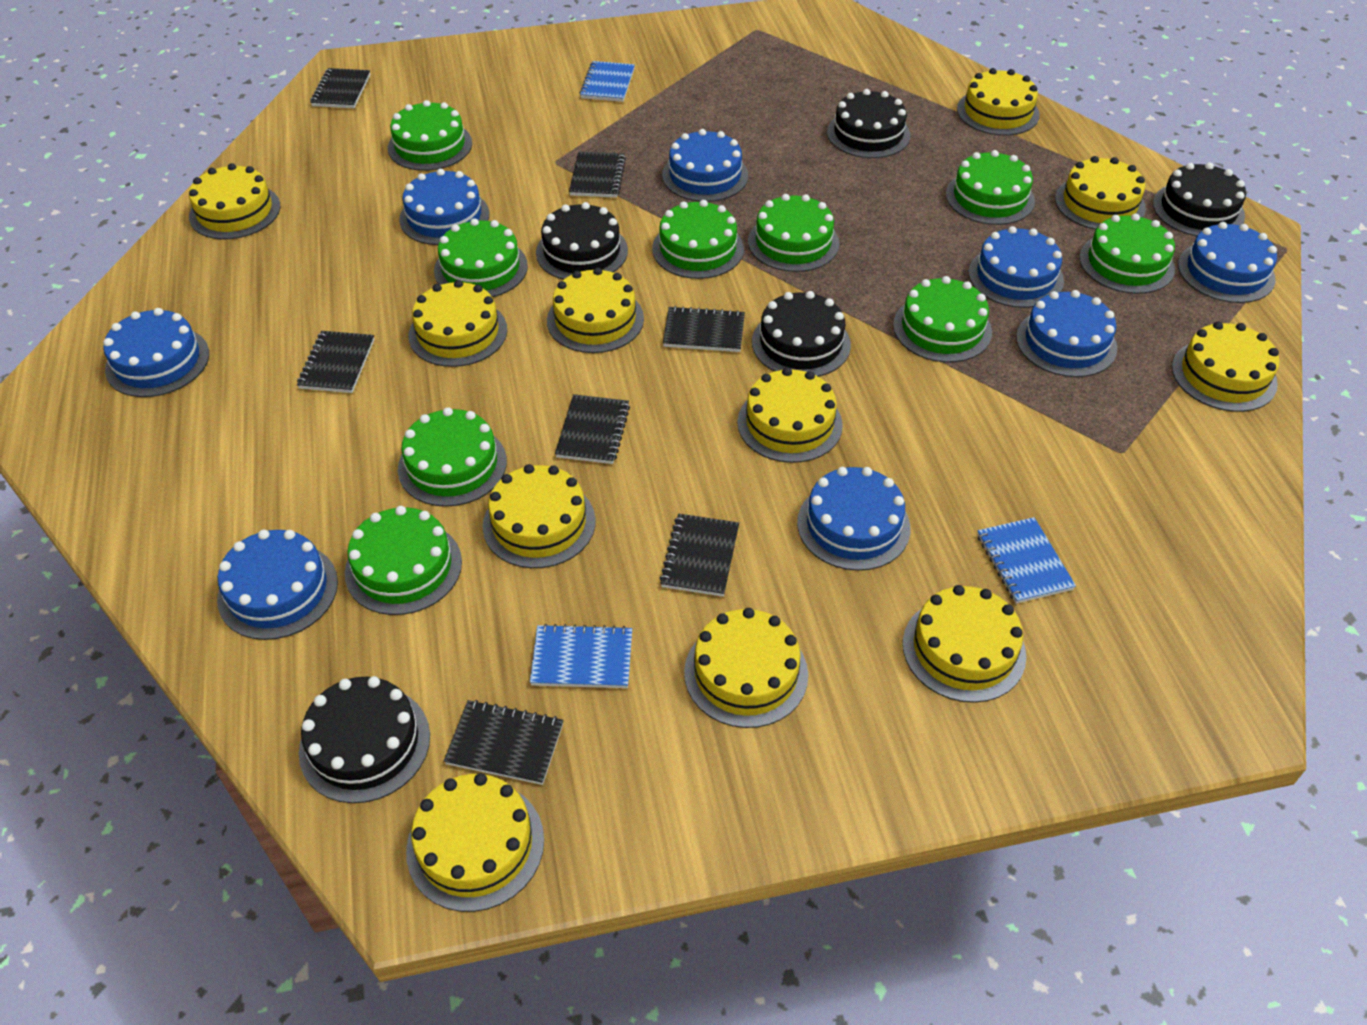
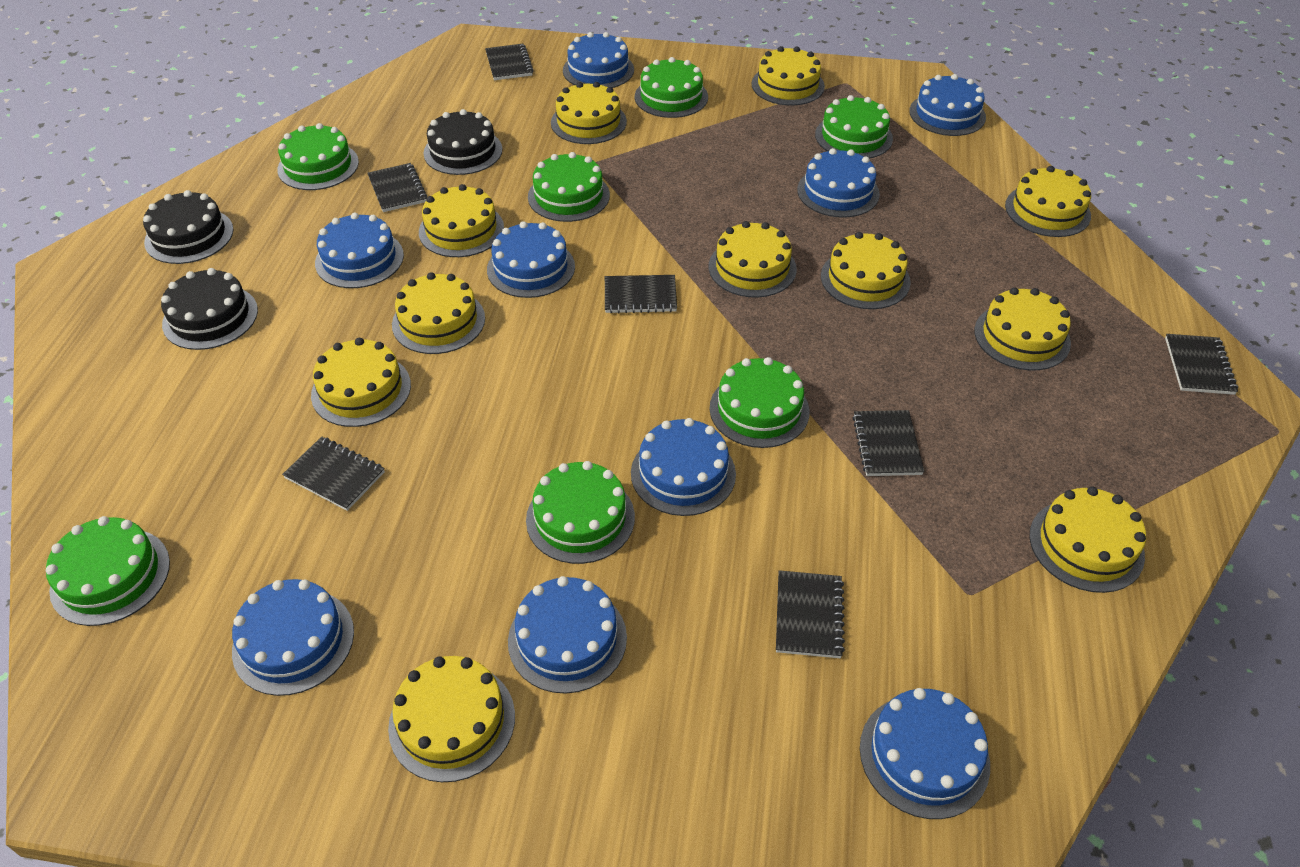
black cake: 5 -> 3
blue cake: 8 -> 9
blue notebook: 3 -> 0
green cake: 9 -> 7

